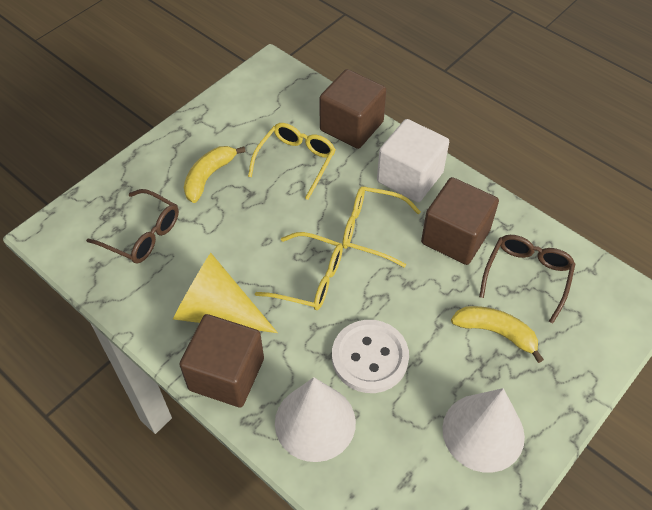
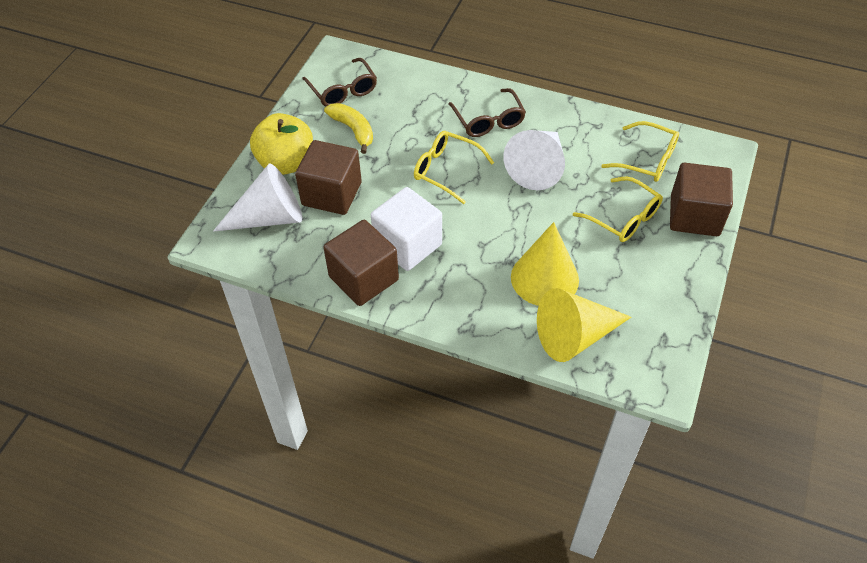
white button: 1 -> 0
yellow apple: 0 -> 1
yellow banana: 2 -> 1
yellow cone: 1 -> 2

